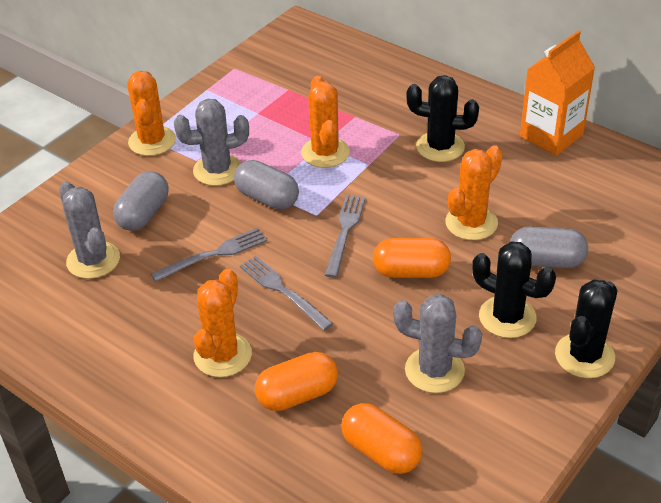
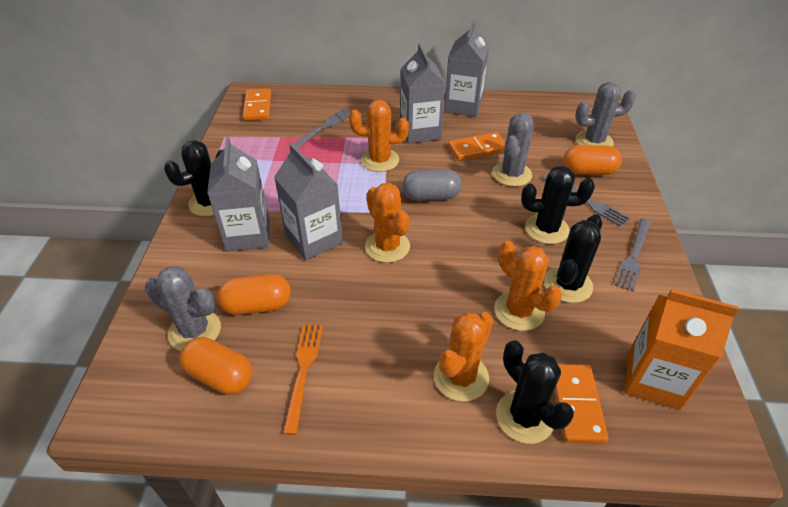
black cactus: 3 -> 4
grey capsule: 3 -> 1
grey carton: 0 -> 4
orange domino: 0 -> 3
orange fork: 0 -> 1

